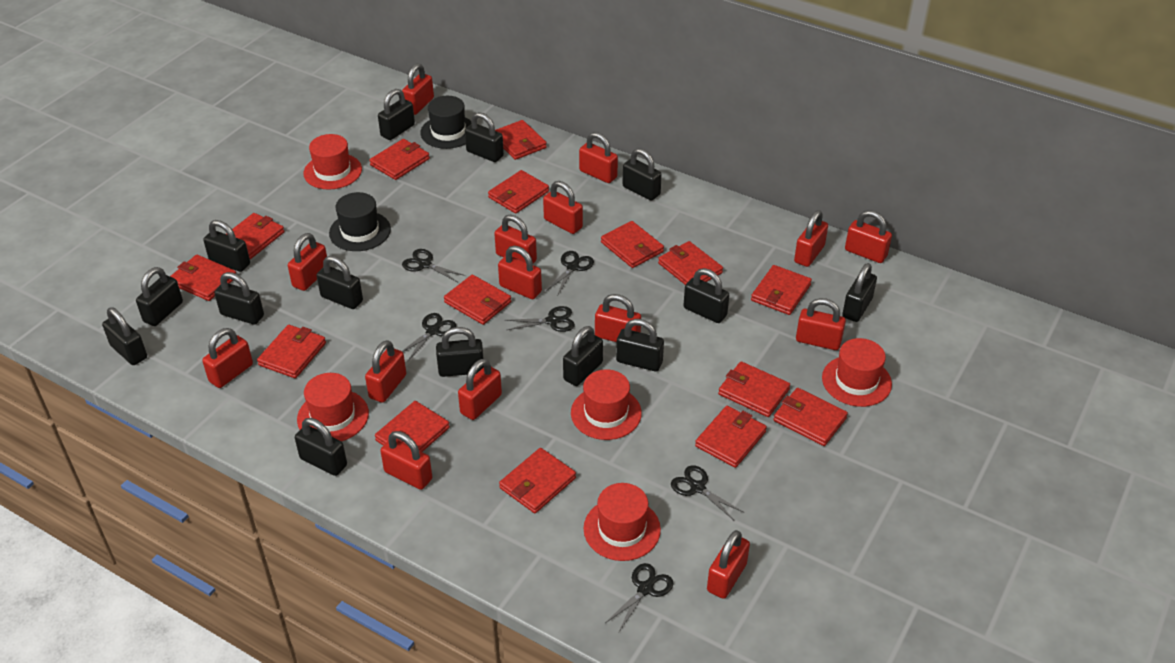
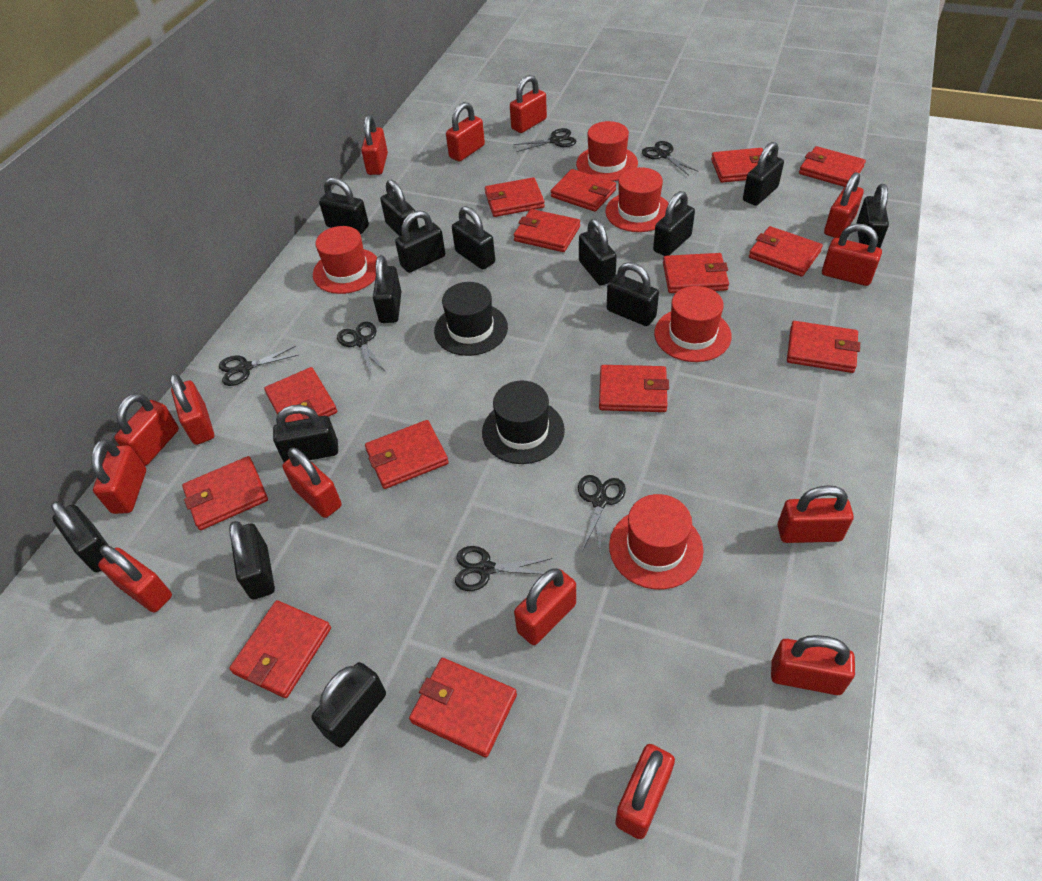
red padlock: 15 -> 14
red wallet: 15 -> 14

